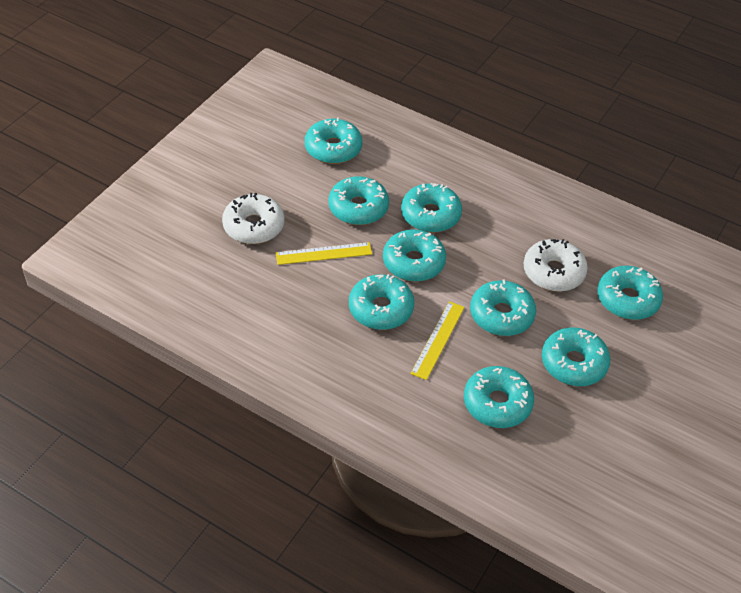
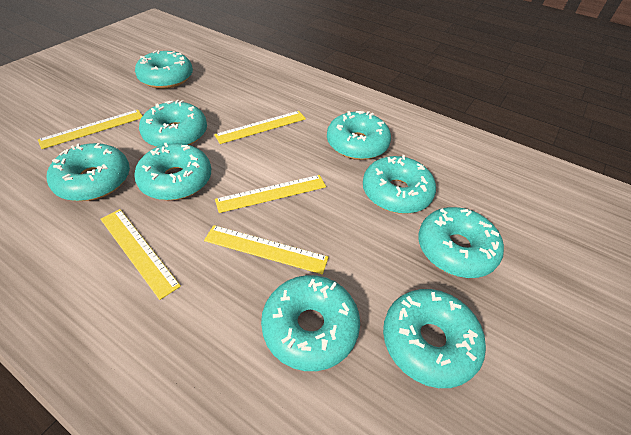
white donut: 2 -> 0
yellow ruler: 2 -> 5

